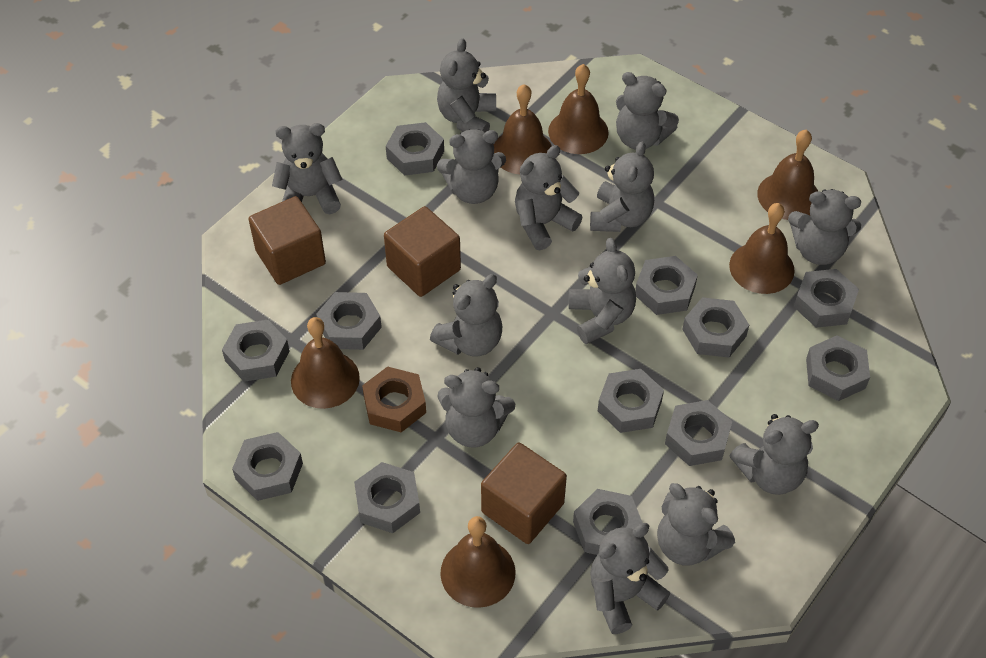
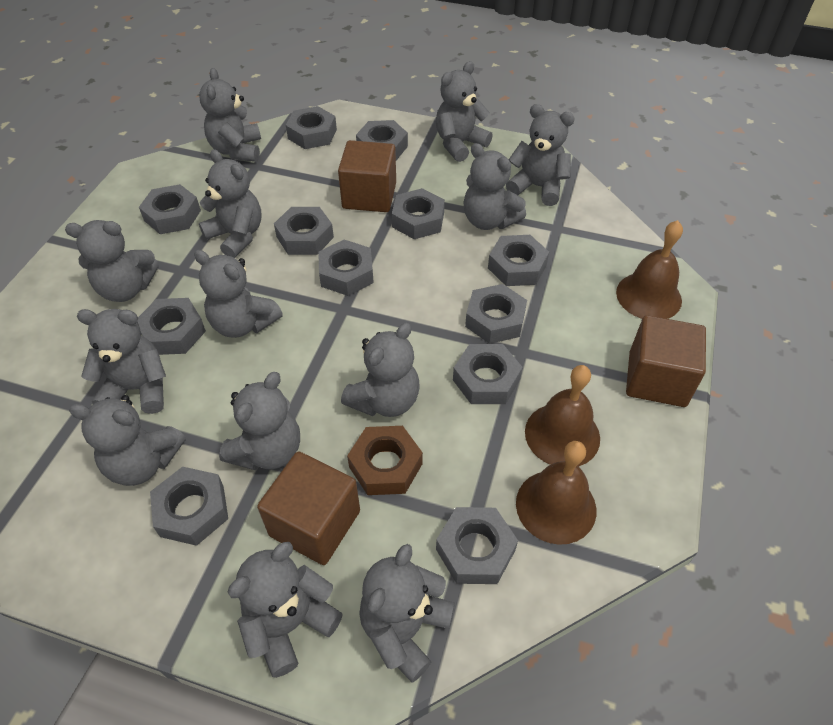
brown bell: 6 -> 3

